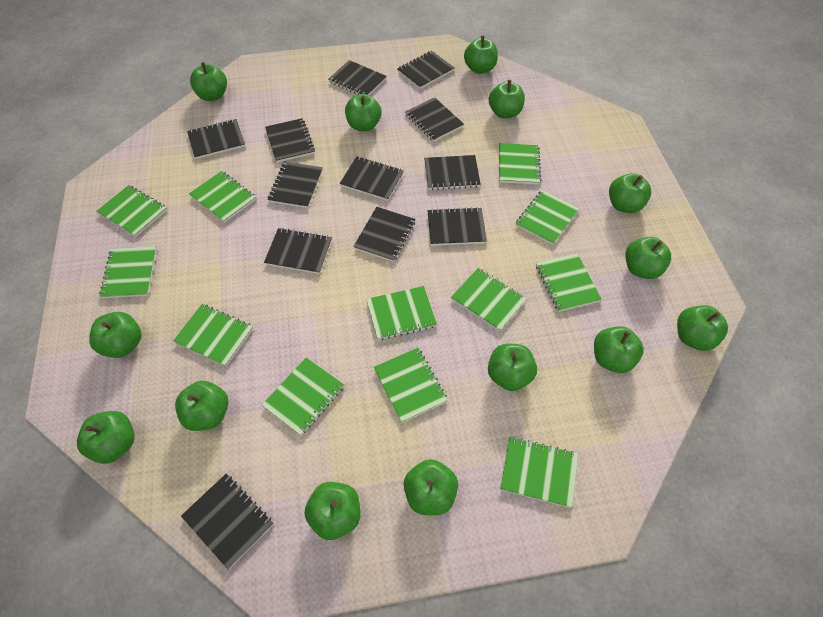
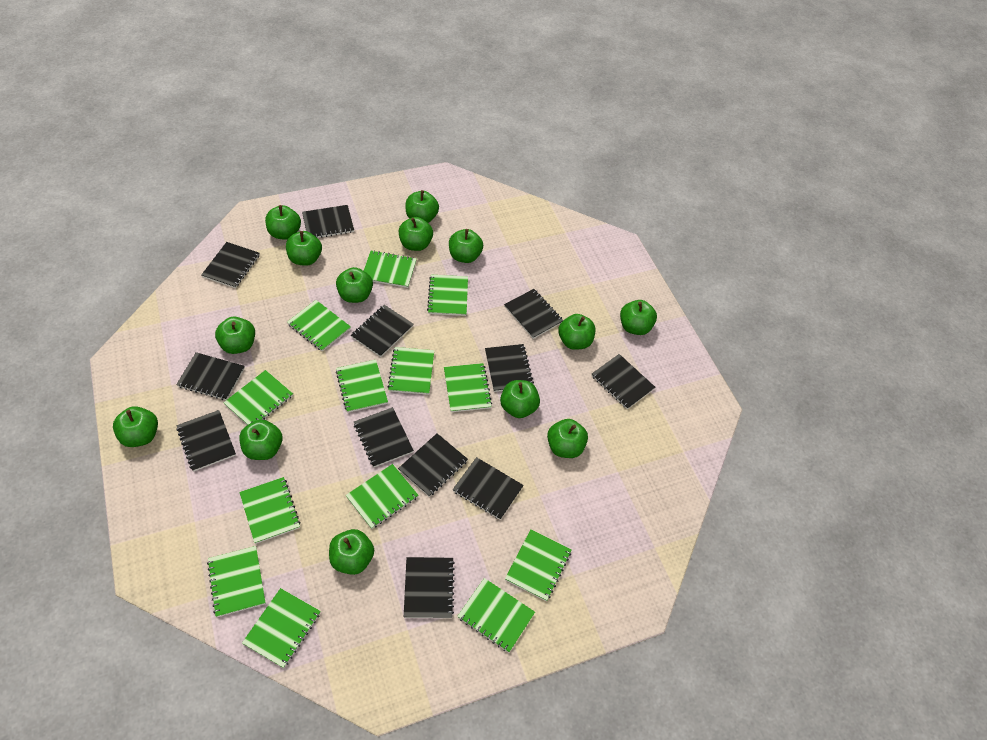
green notebook: 12 -> 13

